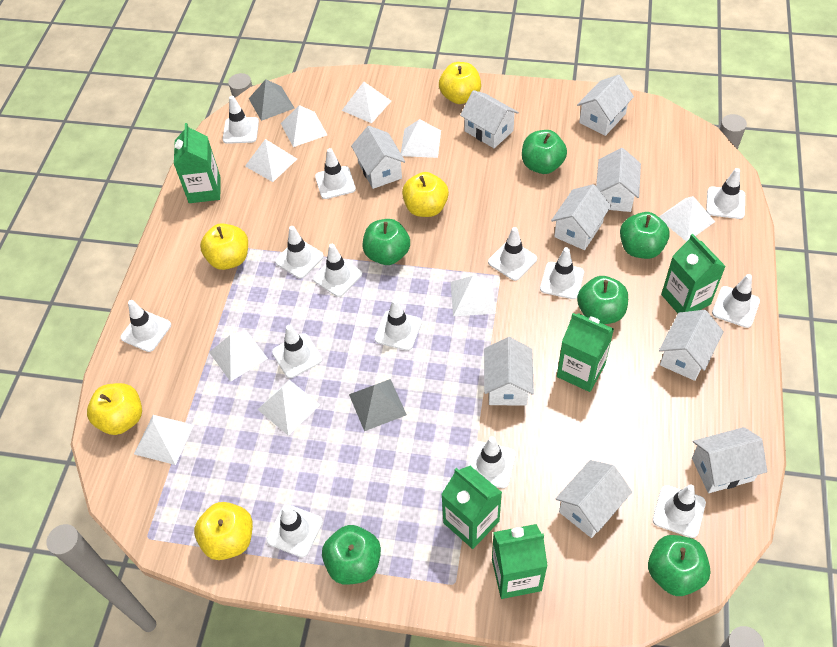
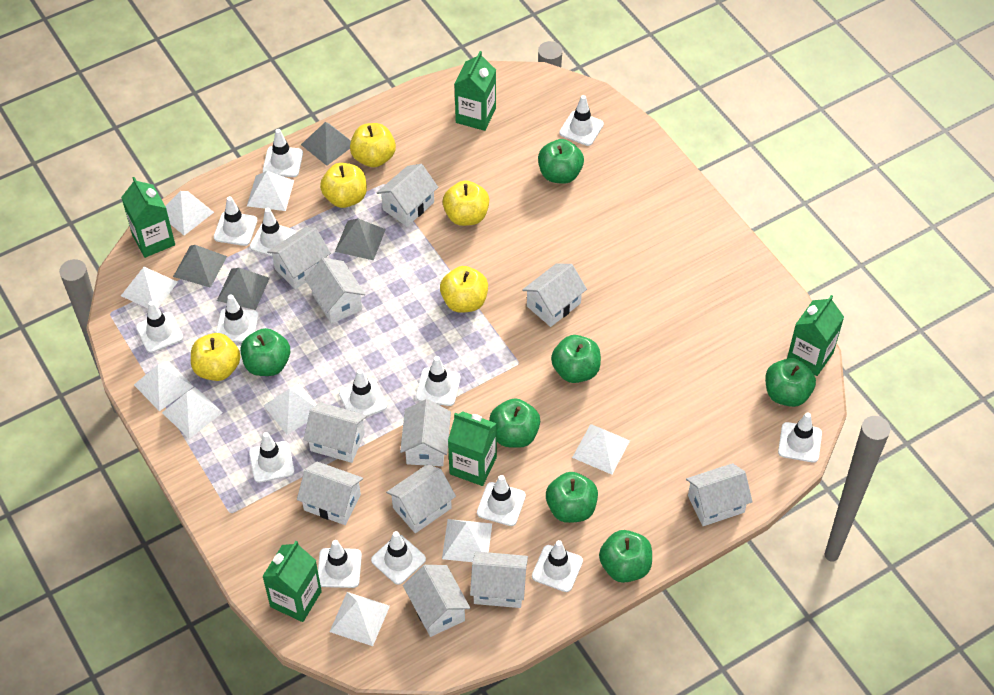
green apple: 6 -> 7
grey pyramid: 2 -> 4
white house: 9 -> 11

